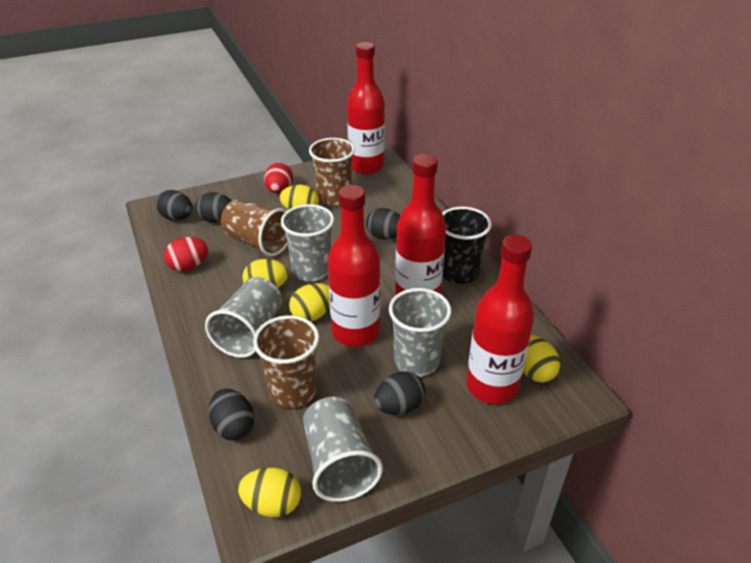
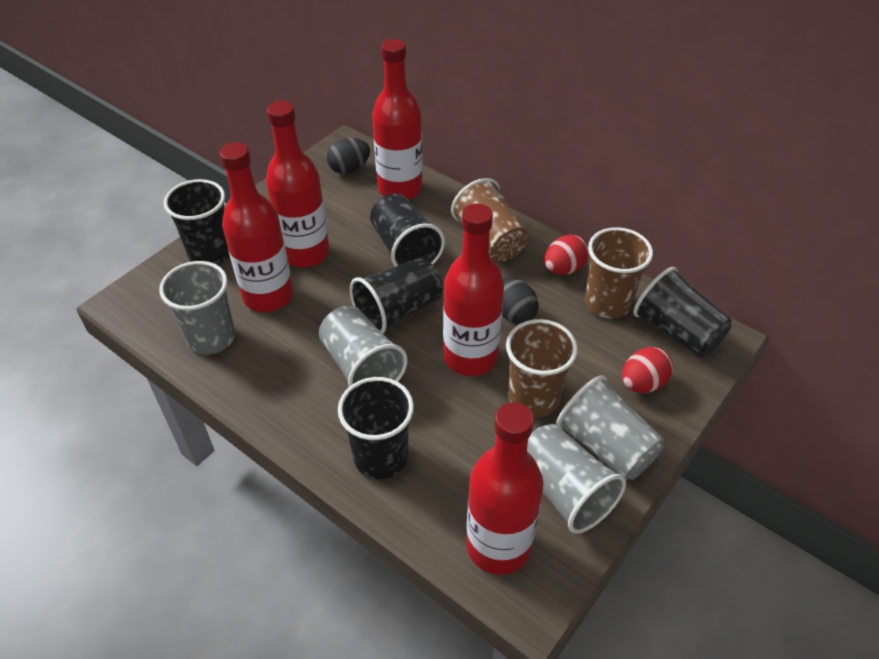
black cup: 1 -> 5
black egg: 5 -> 2
red bottle: 4 -> 5
yellow egg: 5 -> 0

